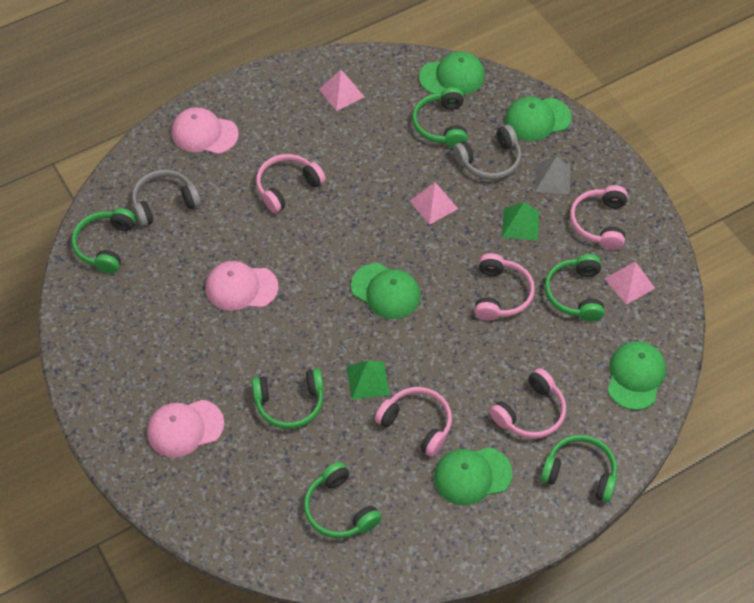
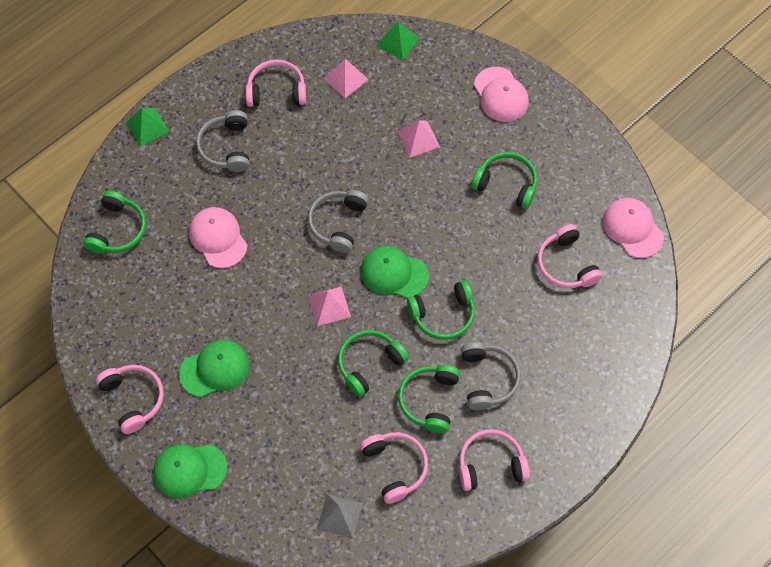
green cap: 5 -> 3
green headphones: 6 -> 5
grey headphones: 2 -> 3

